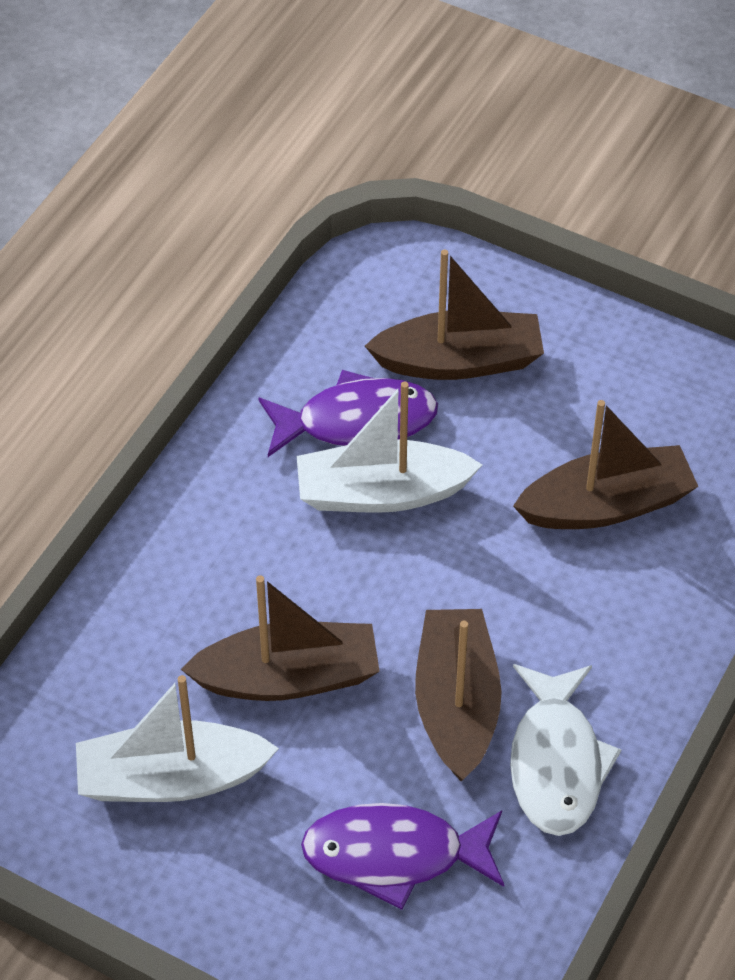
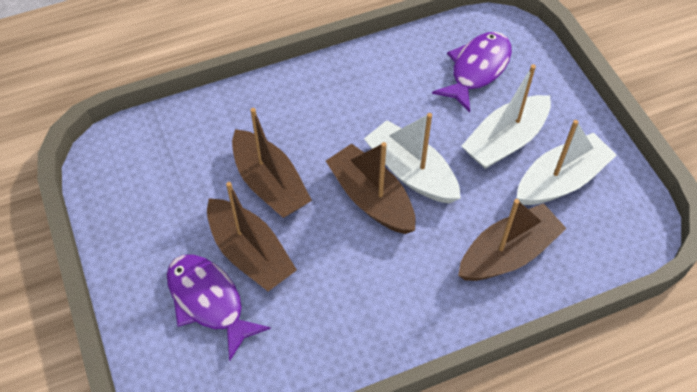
white boat: 2 -> 3
white fish: 1 -> 0

